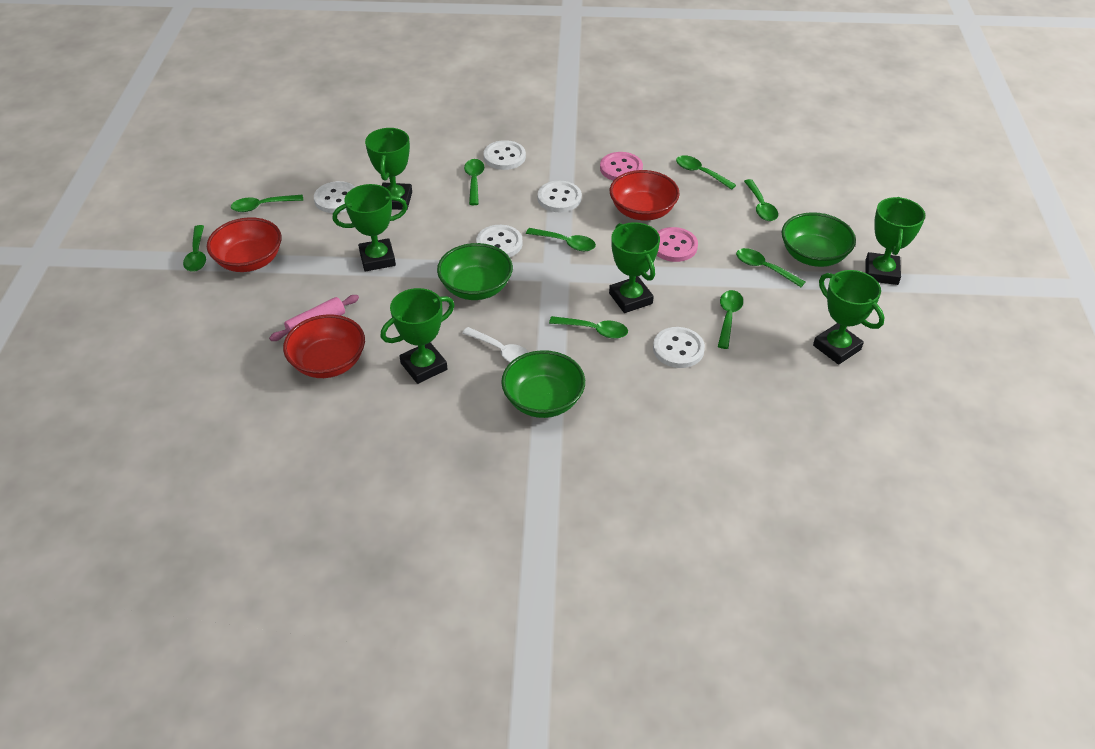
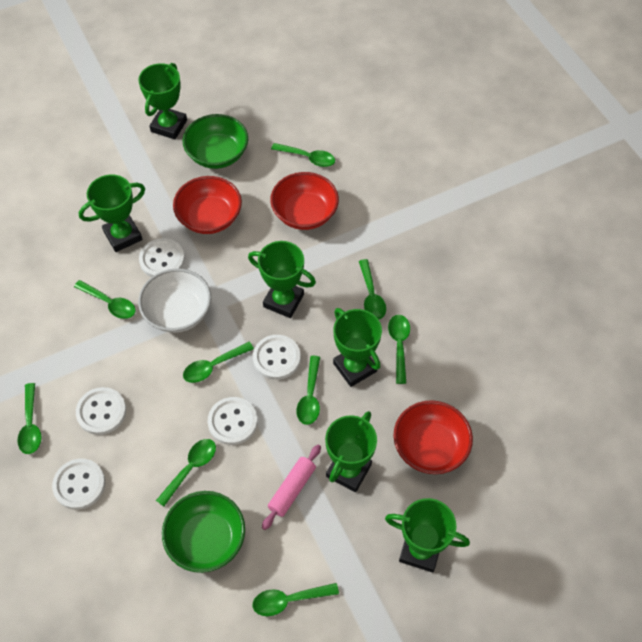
green bowl: 3 -> 2
pink button: 2 -> 0
white bowl: 0 -> 1
white spoon: 1 -> 0

